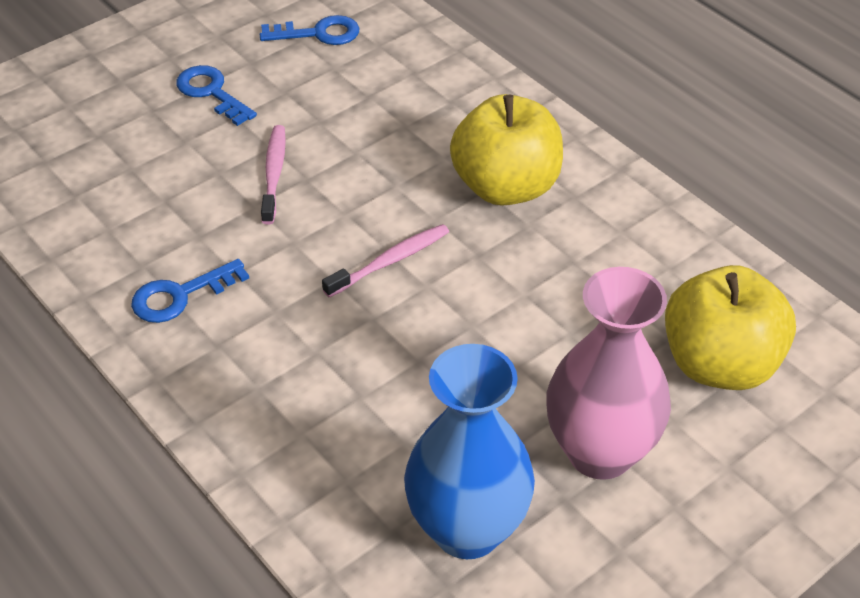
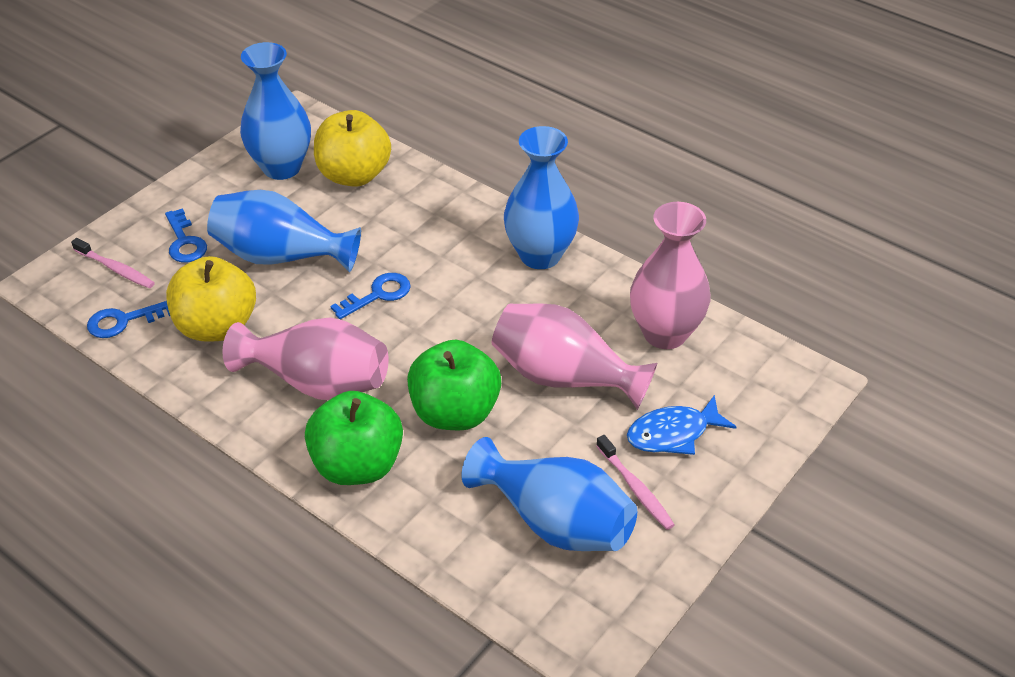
blue fish: 0 -> 1
blue vase: 1 -> 4
green apple: 0 -> 2
pink vase: 1 -> 3

